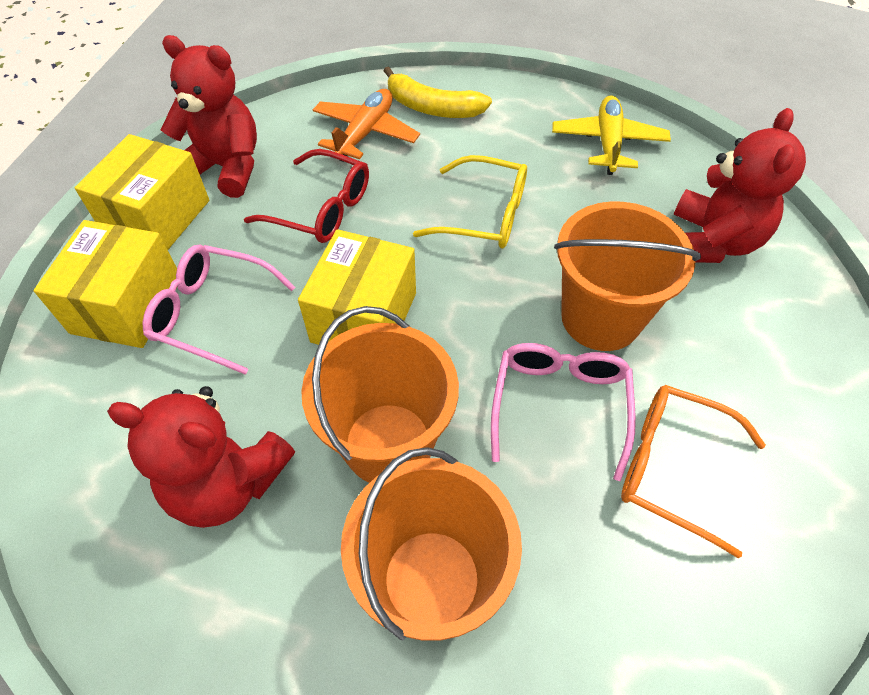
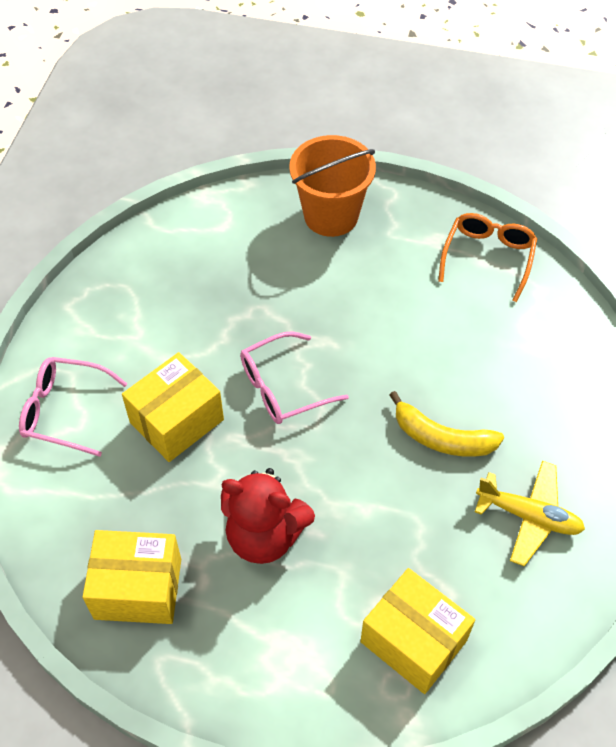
orange bucket: 3 -> 1
orange plane: 1 -> 0
red glasses: 1 -> 0
red teddy bear: 3 -> 1
yellow glasses: 1 -> 0

